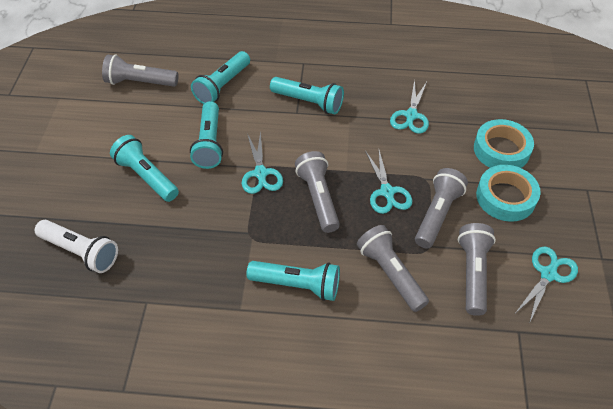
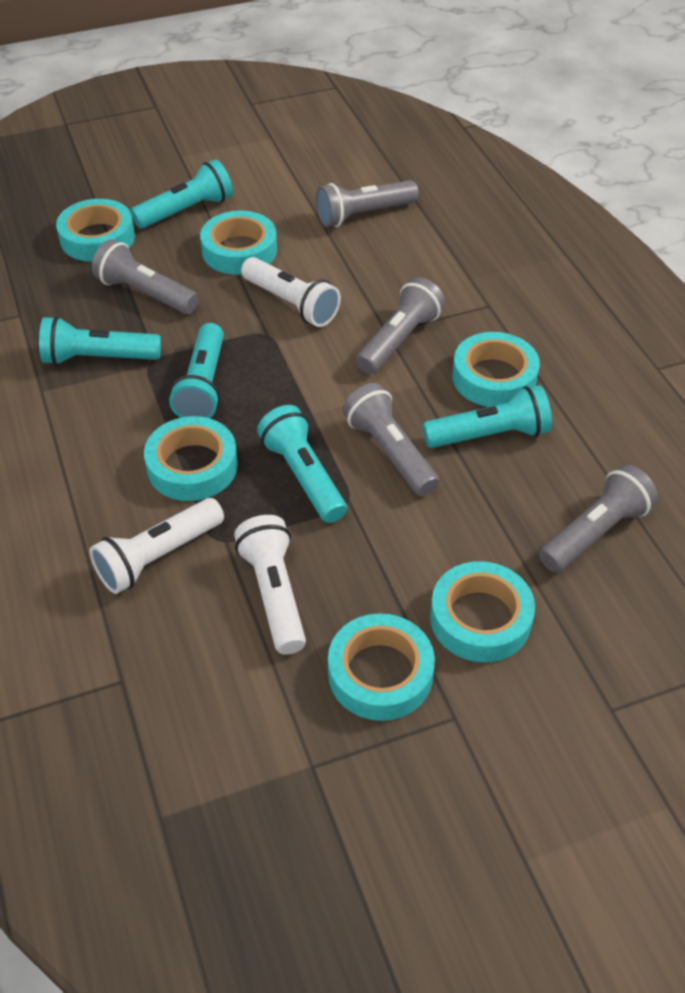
turquoise scissors: 4 -> 0
turquoise tape: 2 -> 6
white flashlight: 1 -> 3

